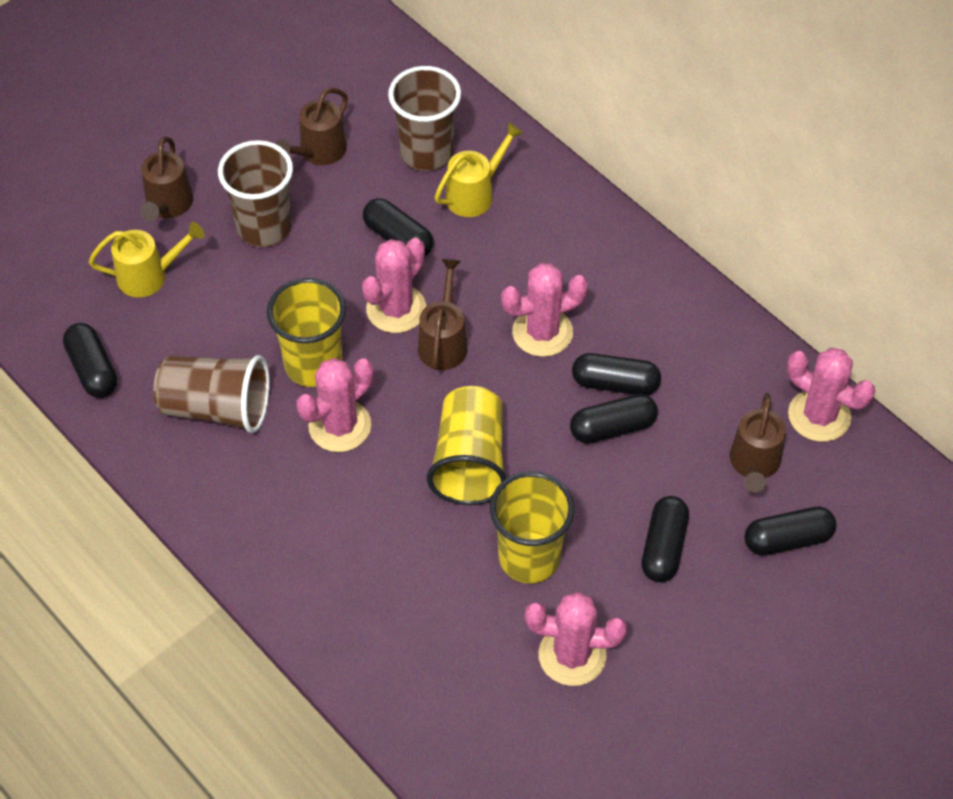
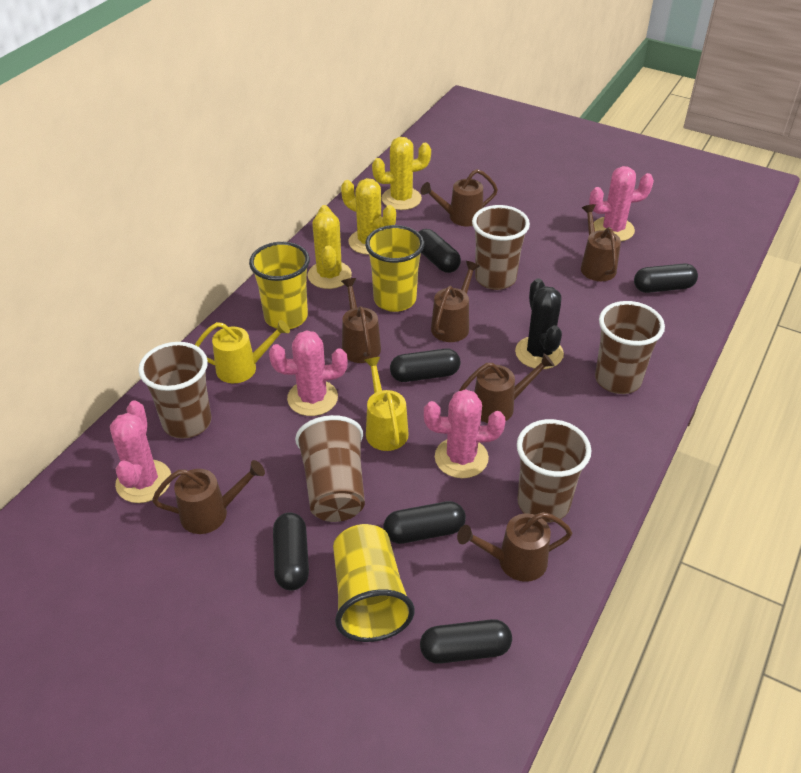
black cactus: 0 -> 1
brown cup: 3 -> 5
brown watering can: 4 -> 7
pink cactus: 5 -> 4
yellow cactus: 0 -> 3

